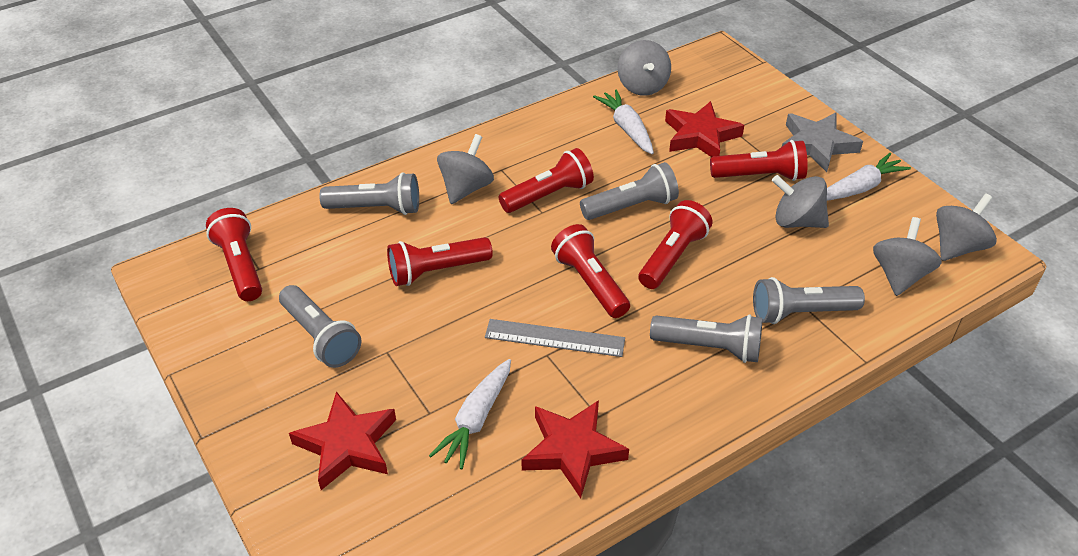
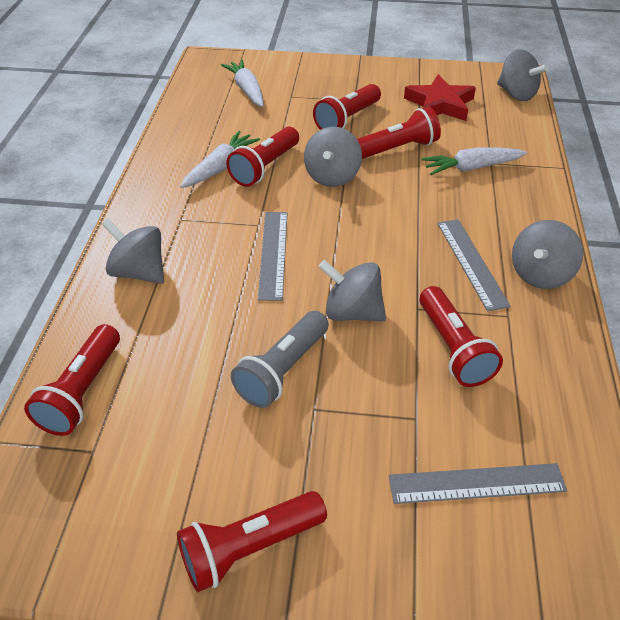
grey flashlight: 5 -> 1
grey ruler: 1 -> 3
grey star: 1 -> 0
red star: 3 -> 1

